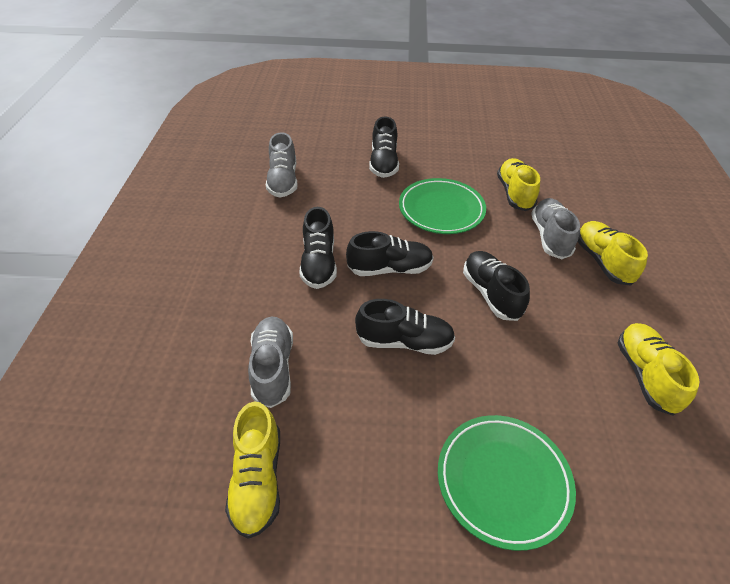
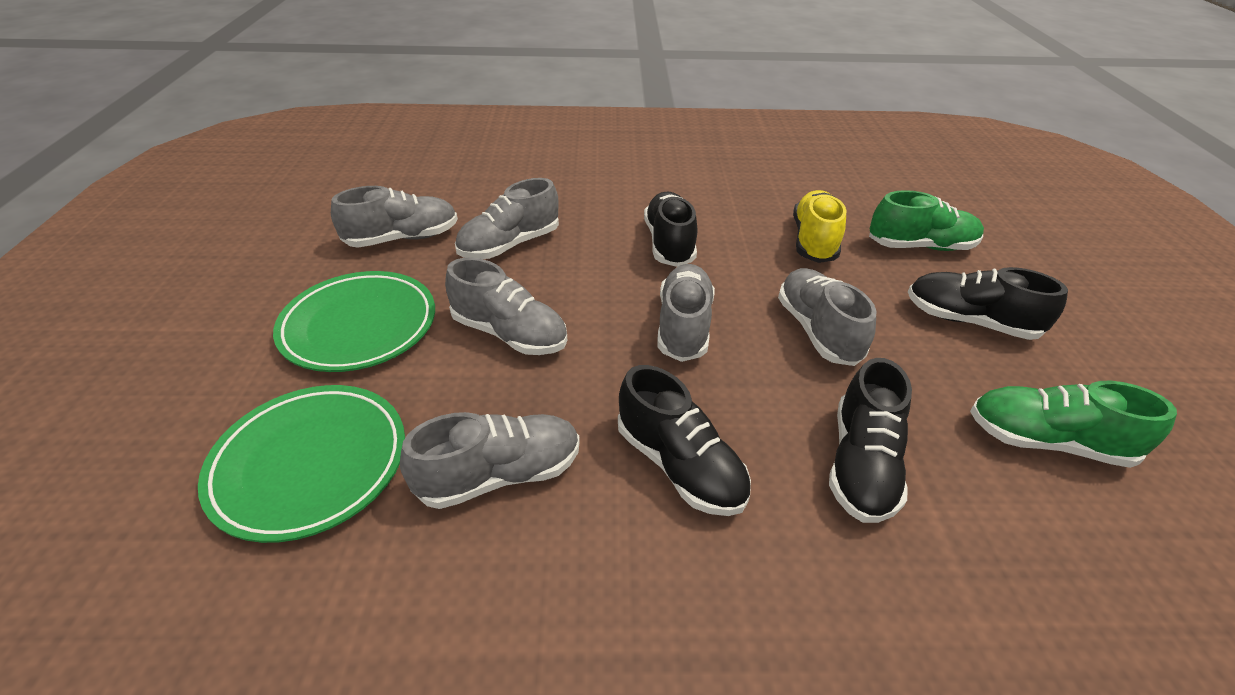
black shoe: 5 -> 4
green shoe: 0 -> 2
grey shoe: 3 -> 6
yellow shoe: 4 -> 1

